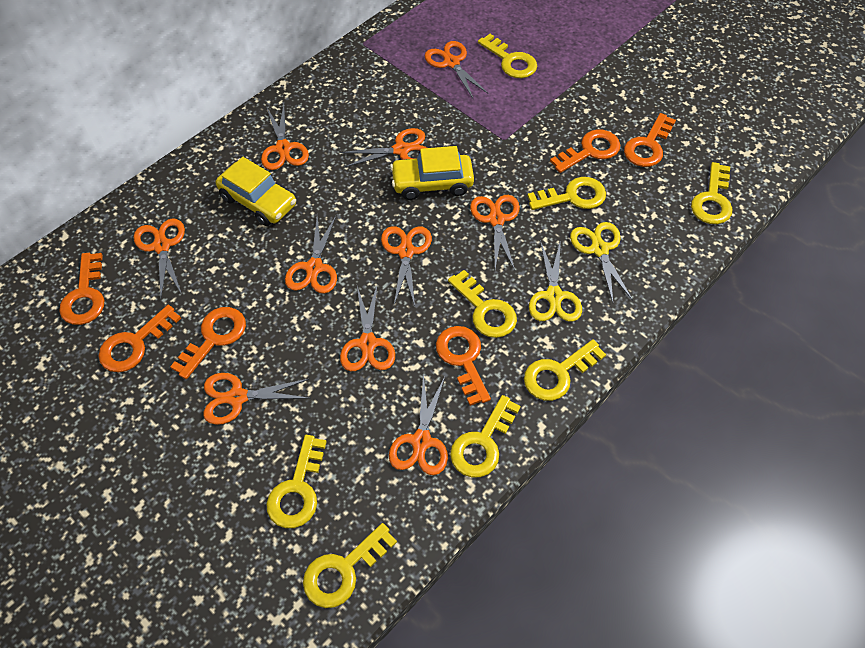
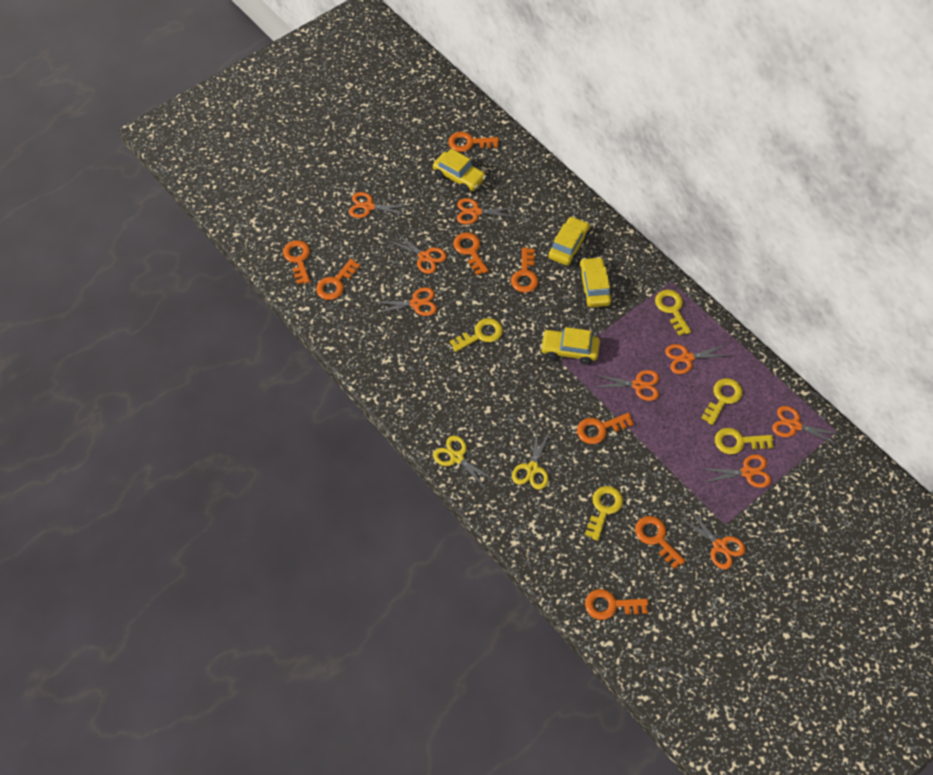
orange key: 6 -> 8
orange scissors: 10 -> 9
yellow car: 2 -> 4
yellow key: 8 -> 5

